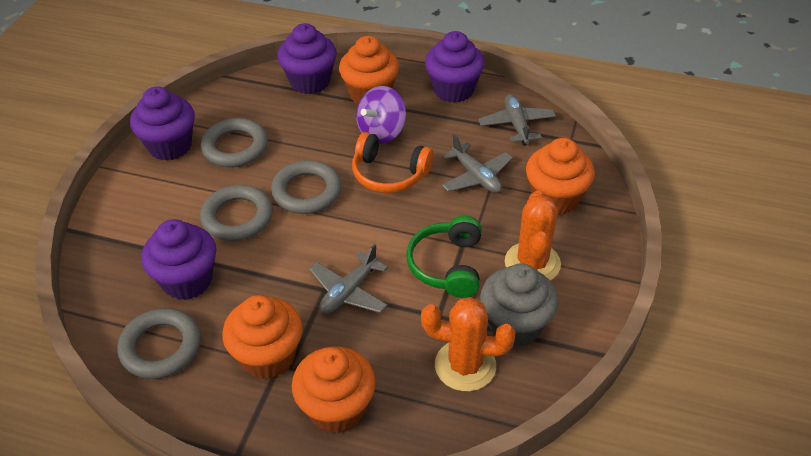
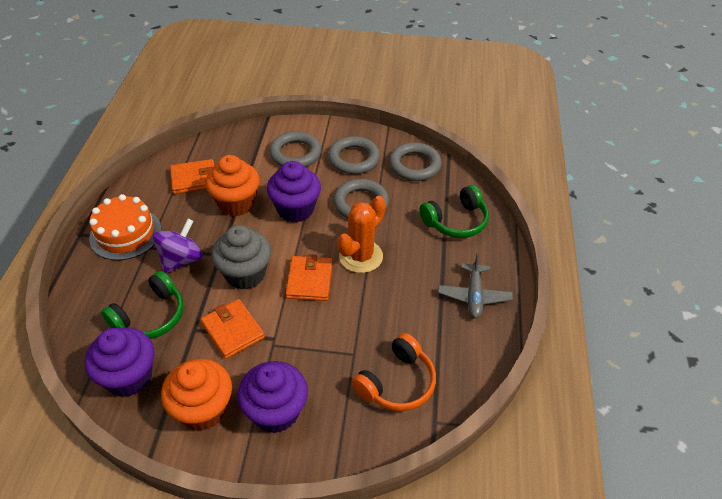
green headphones: 1 -> 2
grey plane: 3 -> 1
orange cactus: 2 -> 1
orange cake: 0 -> 1
orange cupcake: 4 -> 2
orange wallet: 0 -> 3
purple cupcake: 4 -> 3

